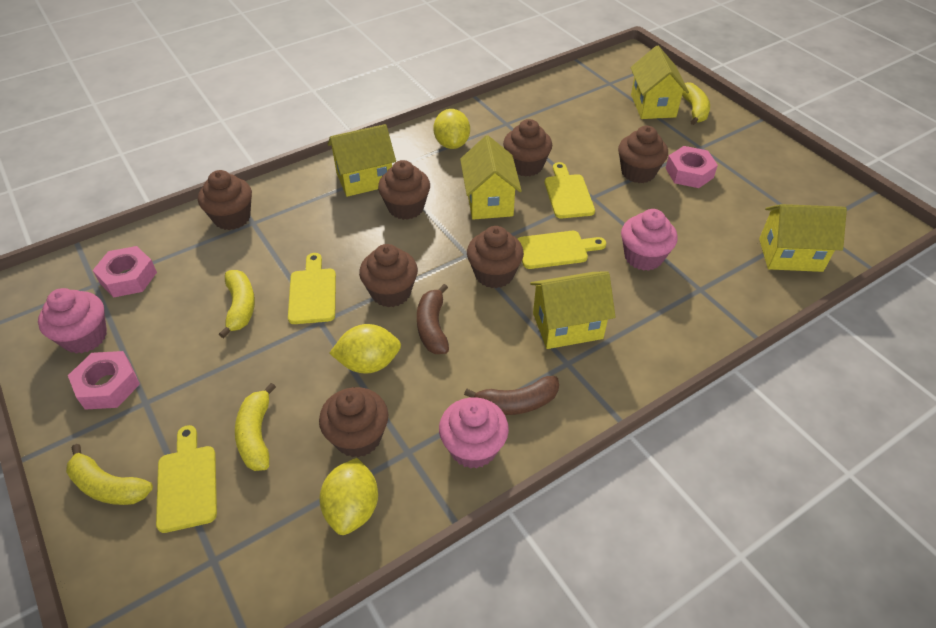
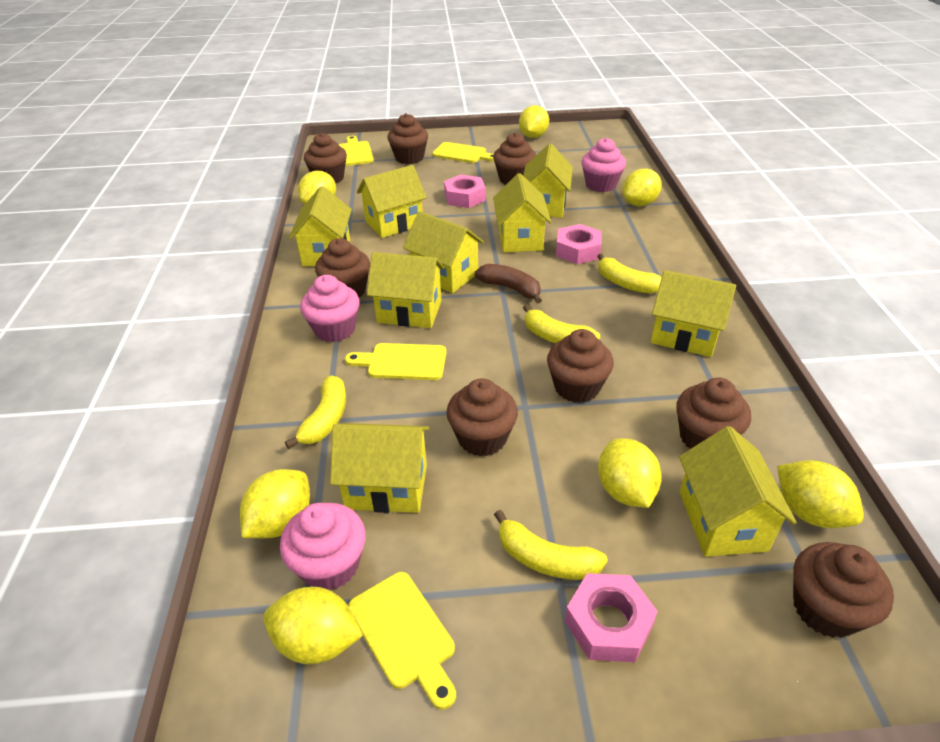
brown banana: 2 -> 1
brown cupcake: 7 -> 8
yellow house: 5 -> 9
yellow lemon: 3 -> 7

